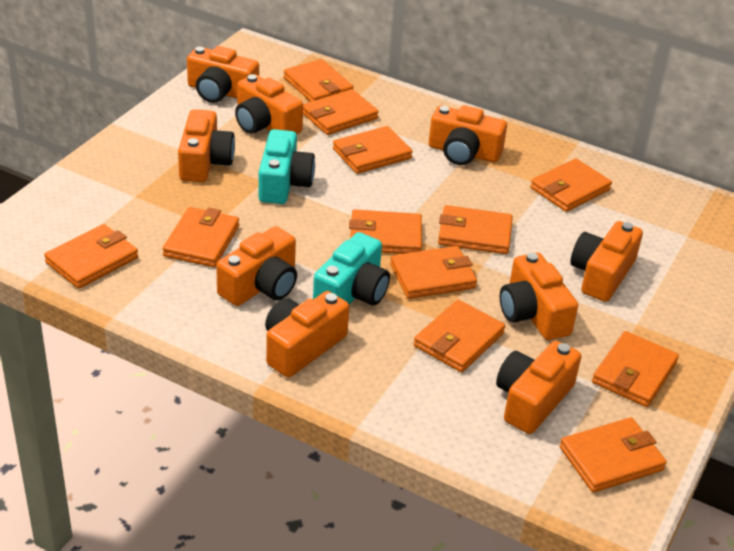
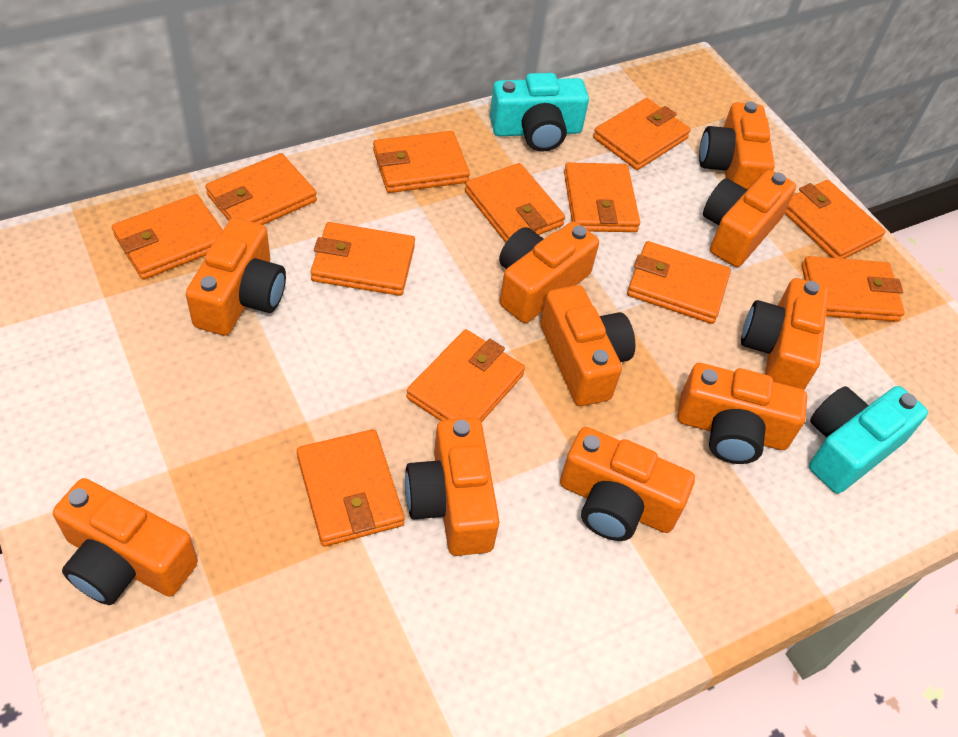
orange camera: 9 -> 10

